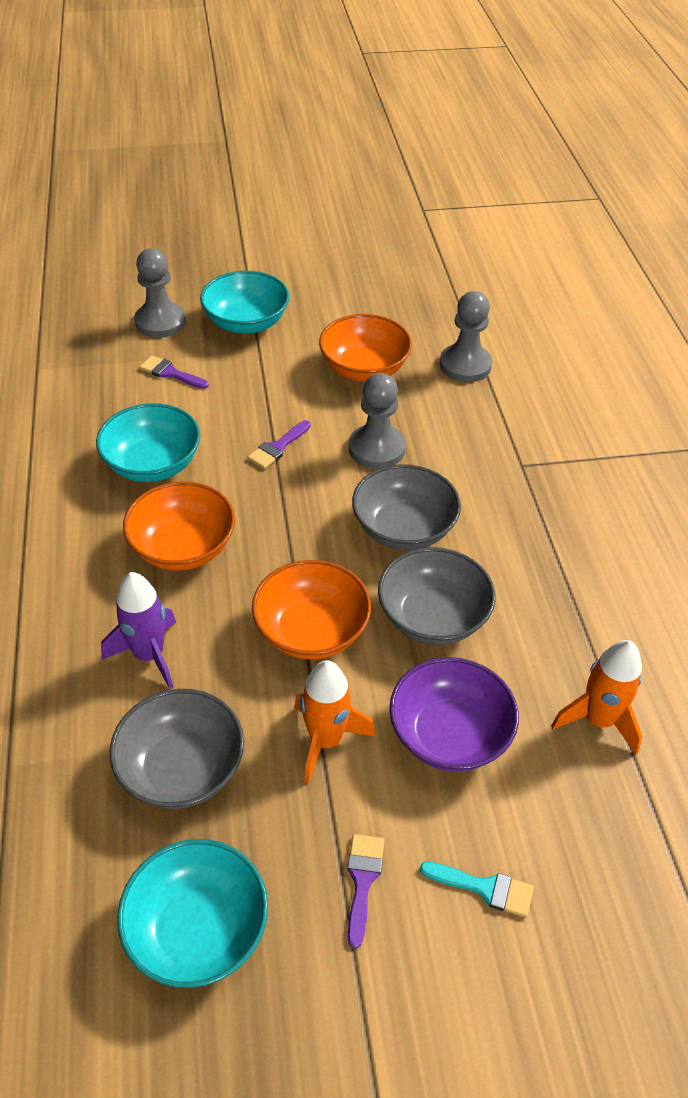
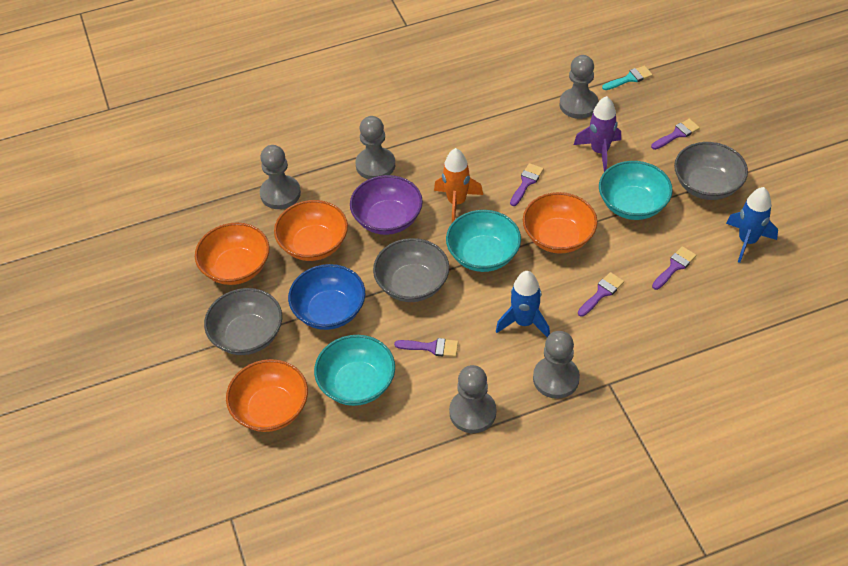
blue bowl: 0 -> 1
blue rocket: 0 -> 2
grey pawn: 3 -> 5
orange bowl: 3 -> 4
orange rocket: 2 -> 1
purple brush: 3 -> 5

